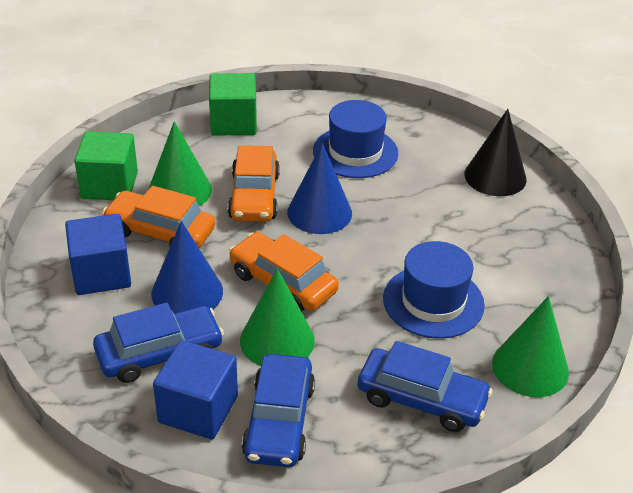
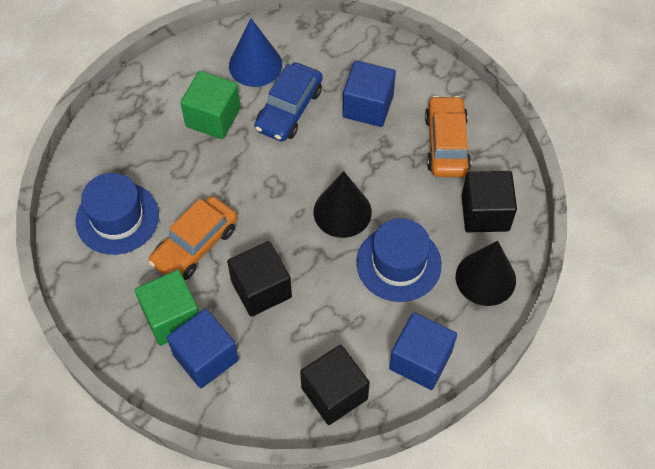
black cone: 1 -> 2
black cube: 0 -> 3
blue car: 3 -> 1
blue cone: 2 -> 1
blue cube: 2 -> 3
green cone: 3 -> 0
orange car: 3 -> 2

